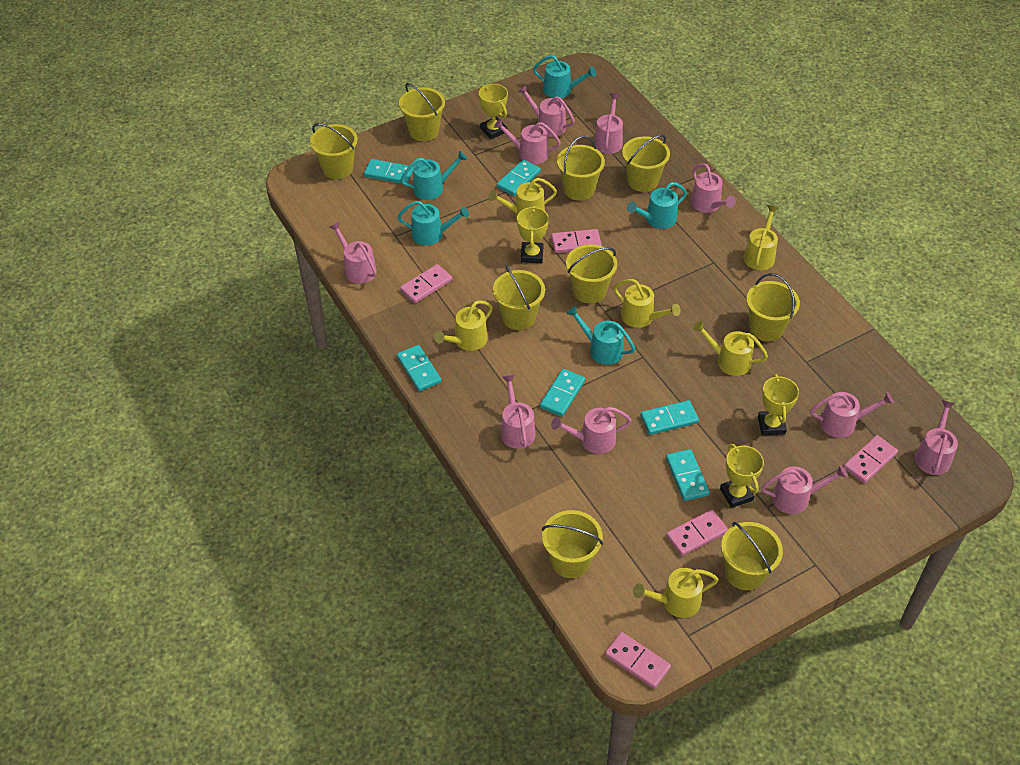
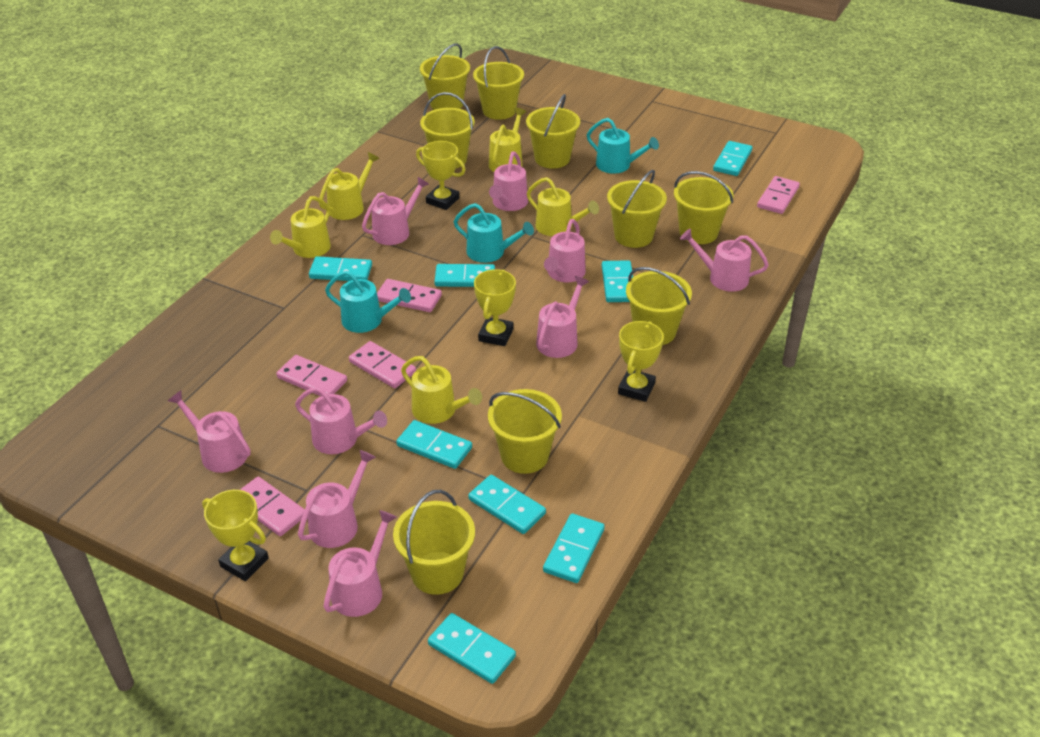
pink watering can: 10 -> 9
turquoise domino: 6 -> 8
turquoise watering can: 5 -> 3
yellow watering can: 6 -> 5

